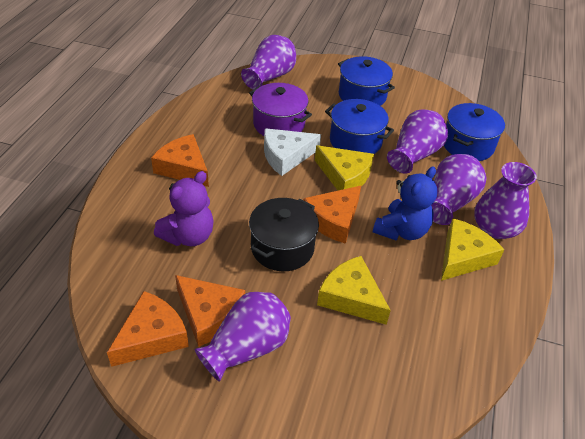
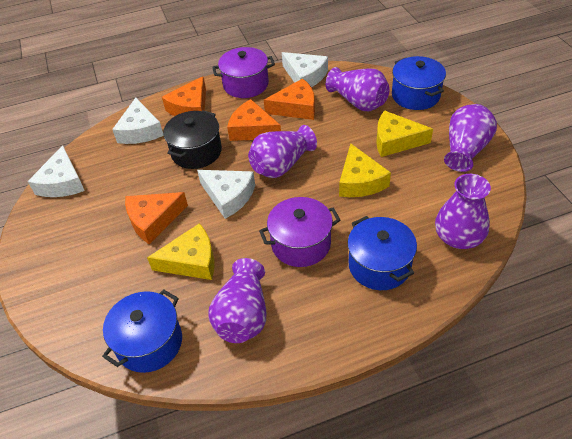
blue teddy bear: 1 -> 0
purple pot: 1 -> 2
purple teddy bear: 1 -> 0
white cheese: 1 -> 4

